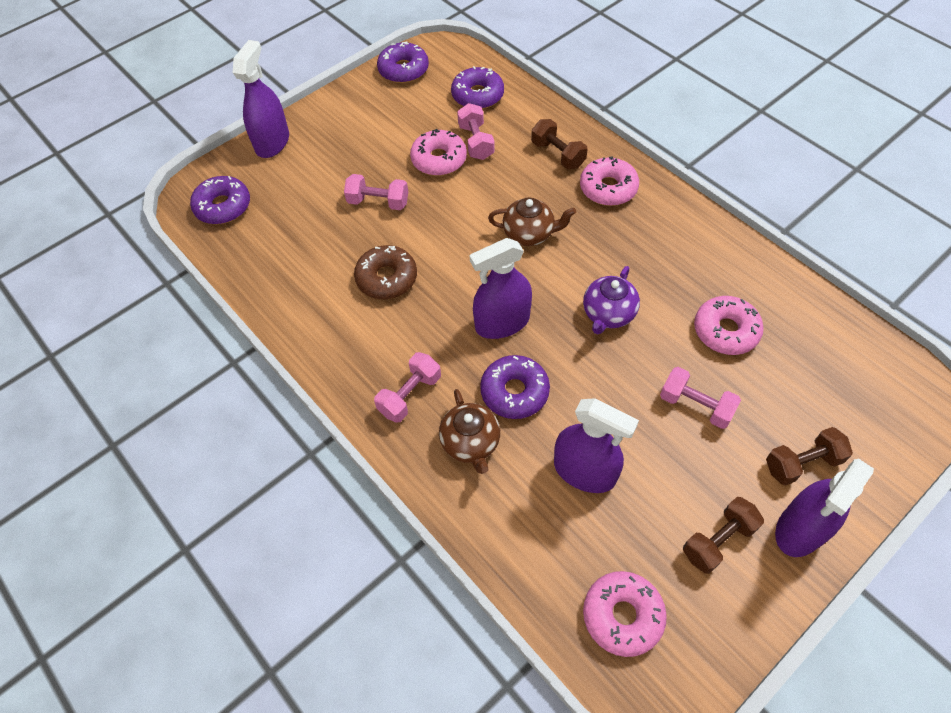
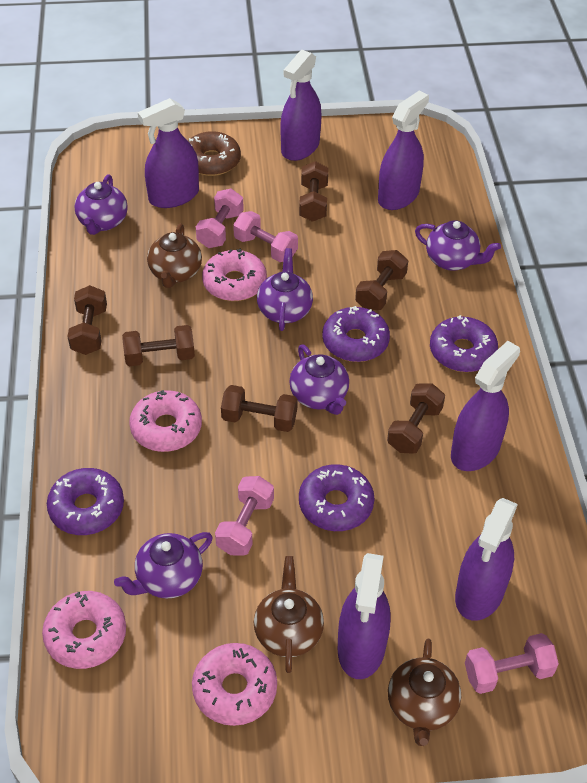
brown dumbbell: 3 -> 6
brown teapot: 2 -> 3
purple spray bottle: 4 -> 6
purple teapot: 1 -> 5

